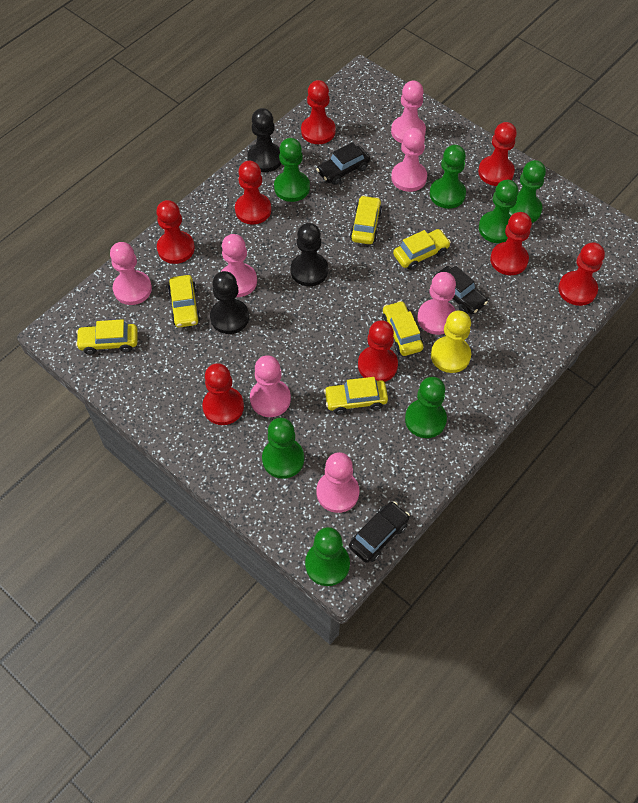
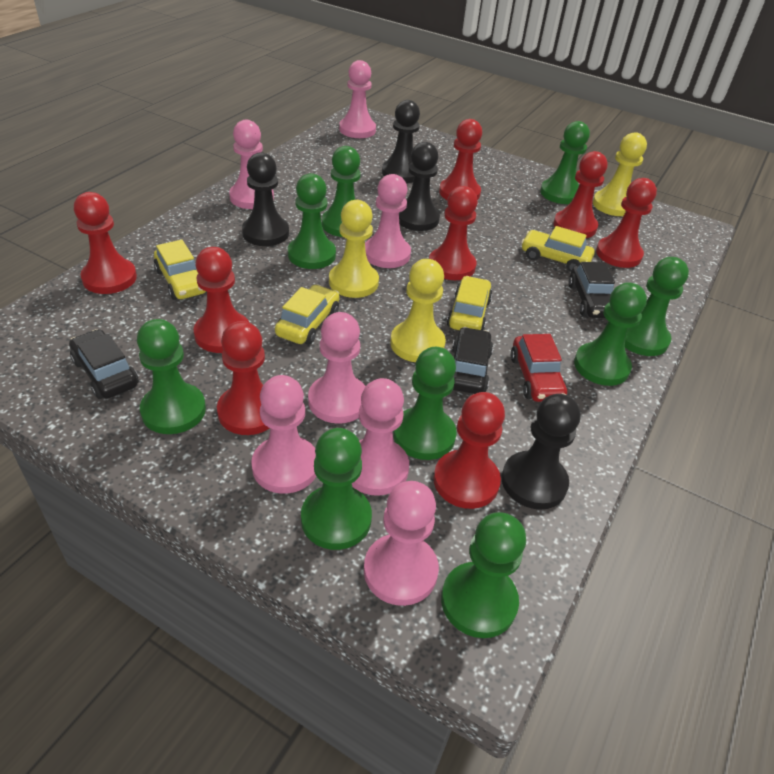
black pawn: 3 -> 4
green pawn: 7 -> 9
red car: 0 -> 1
yellow car: 6 -> 4
yellow pawn: 1 -> 3

